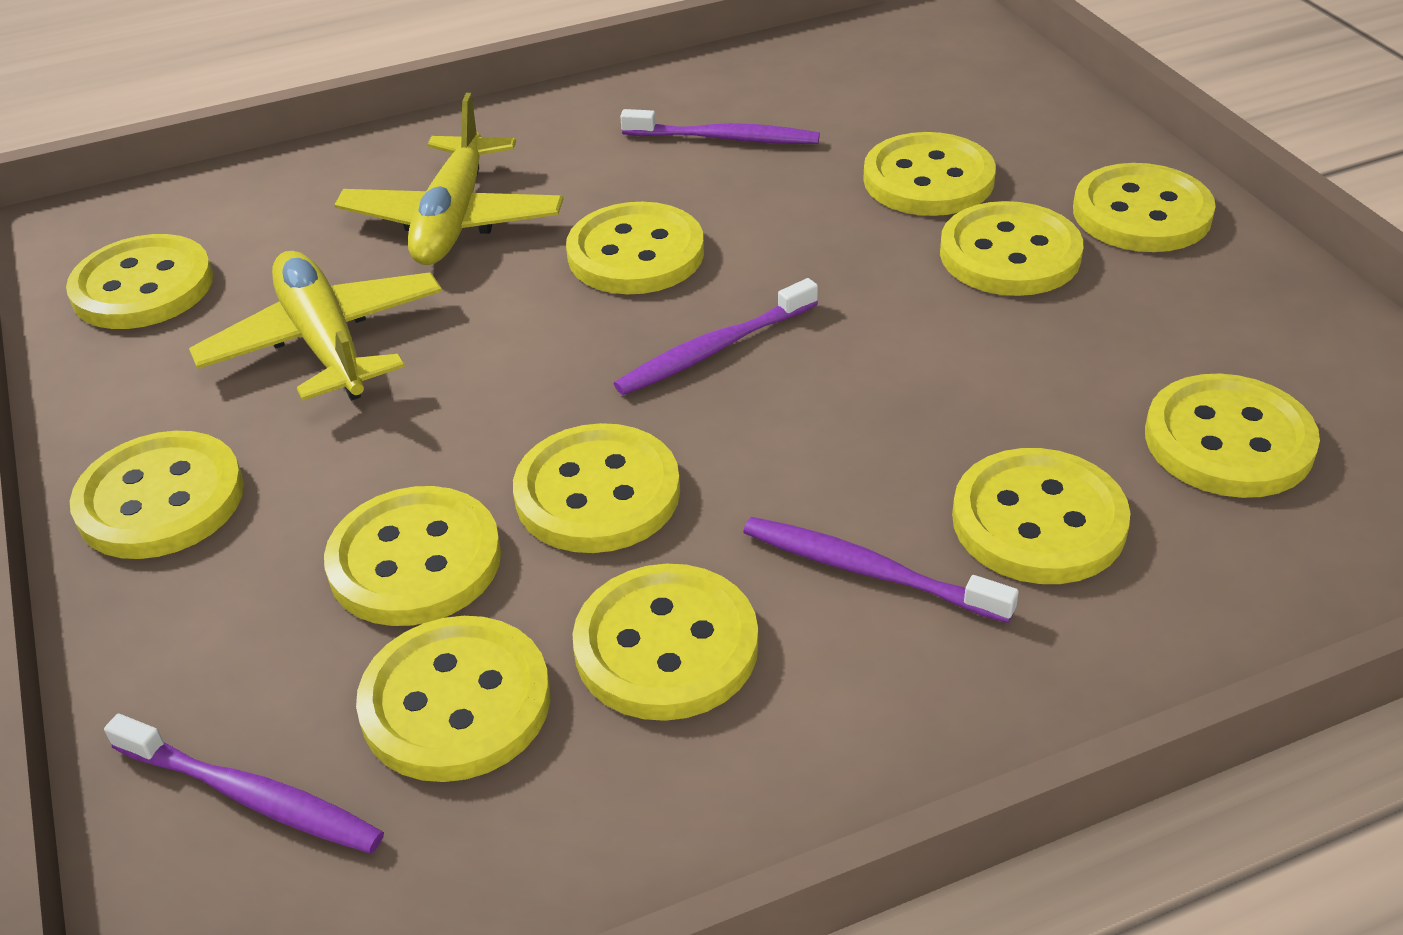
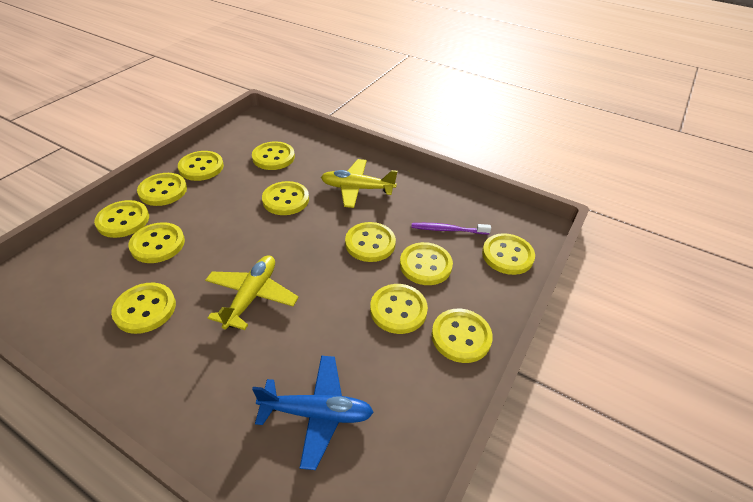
blue plane: 0 -> 1
purple toothbrush: 4 -> 1

